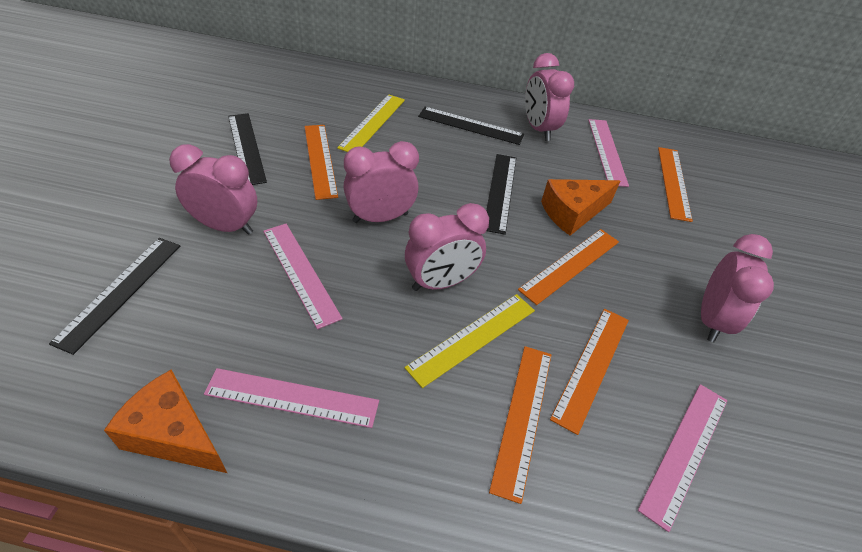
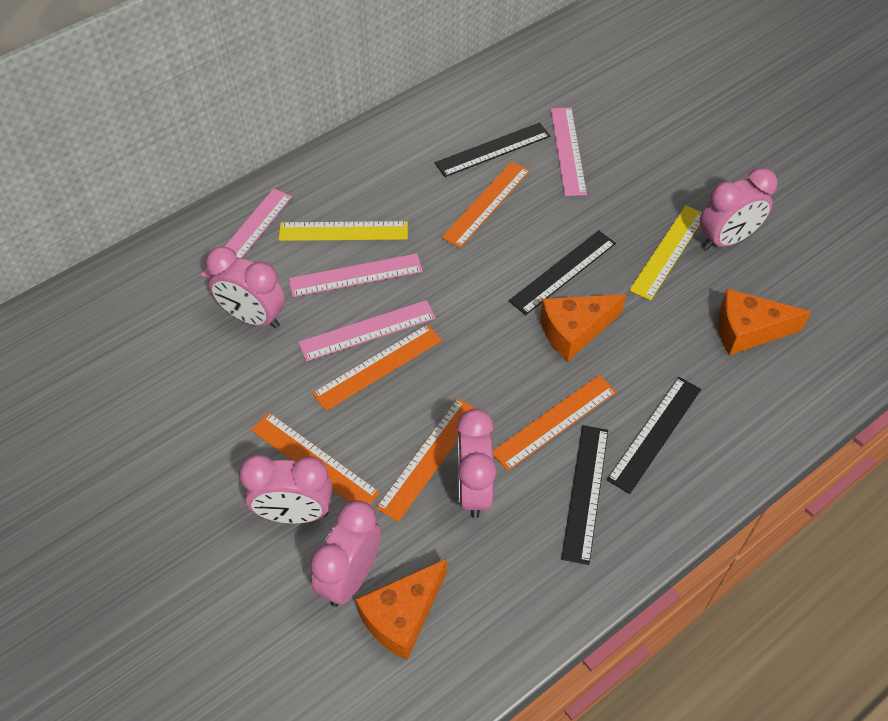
orange cheese: 2 -> 3

